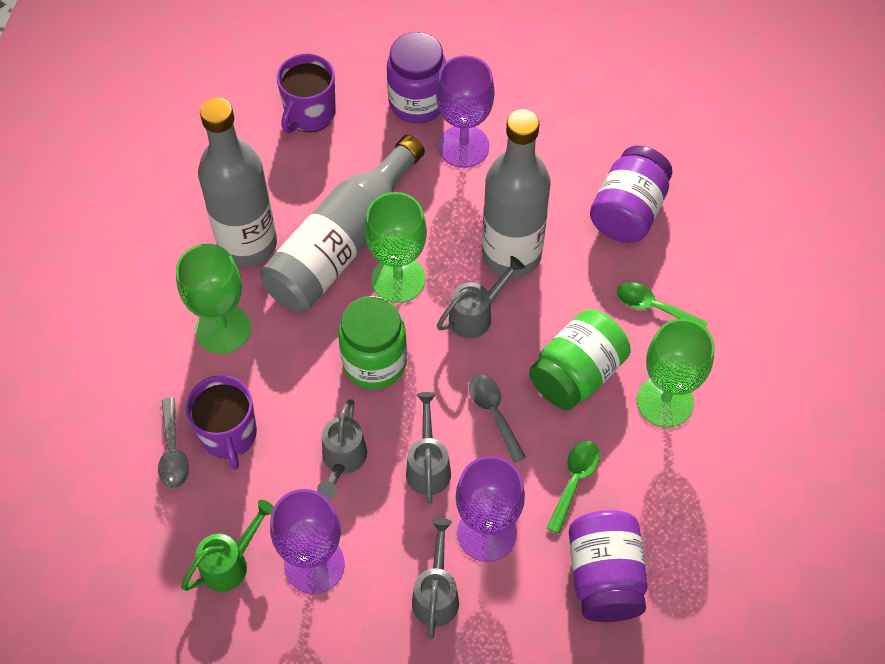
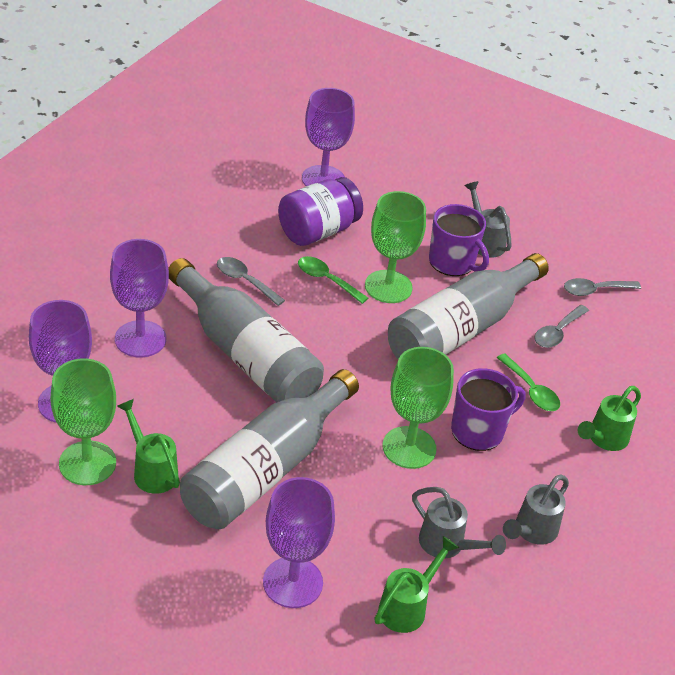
green jar: 2 -> 0
green watering can: 1 -> 3
grey spoon: 2 -> 3
grey watering can: 4 -> 3
purple goblet: 3 -> 4
purple jar: 3 -> 1

